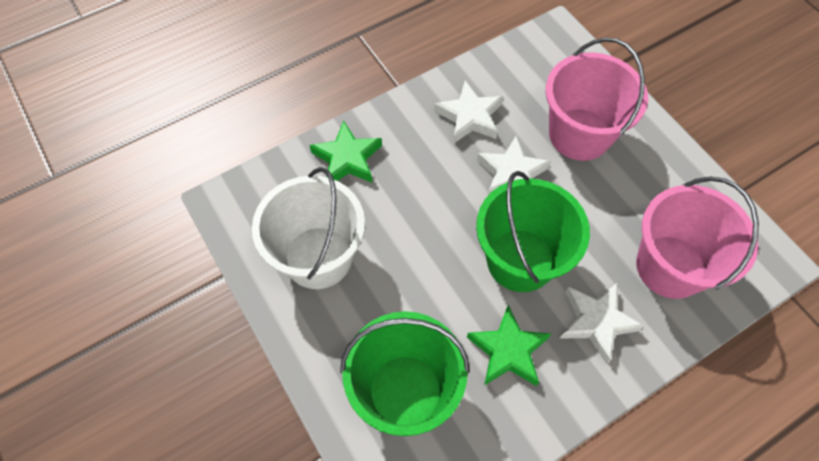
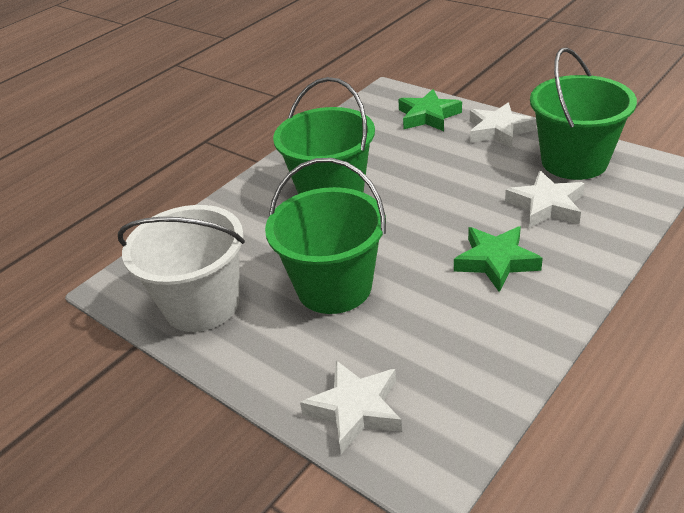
green bucket: 2 -> 3
pink bucket: 2 -> 0

